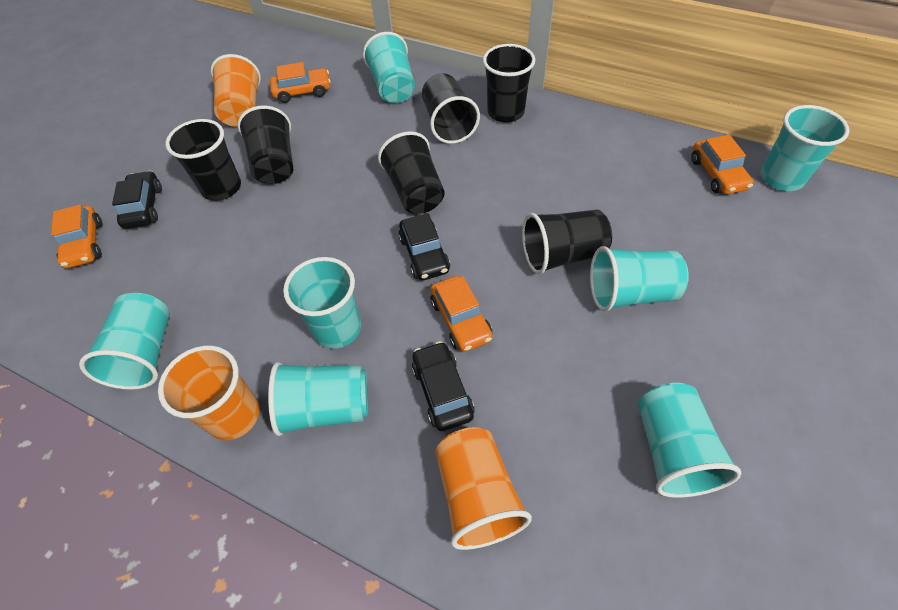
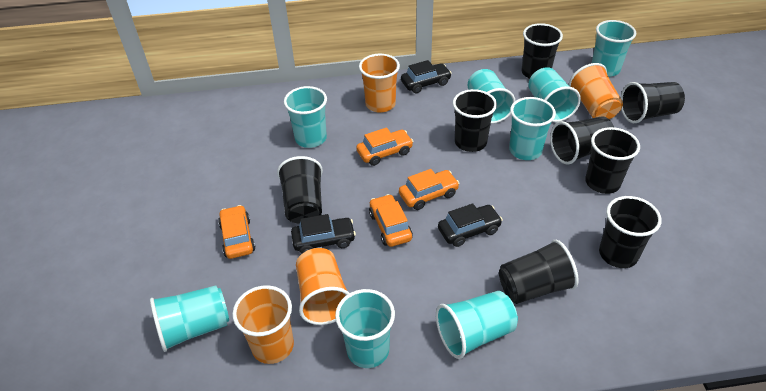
black cup: 6 -> 8
orange cup: 3 -> 4
turquoise cup: 7 -> 8

